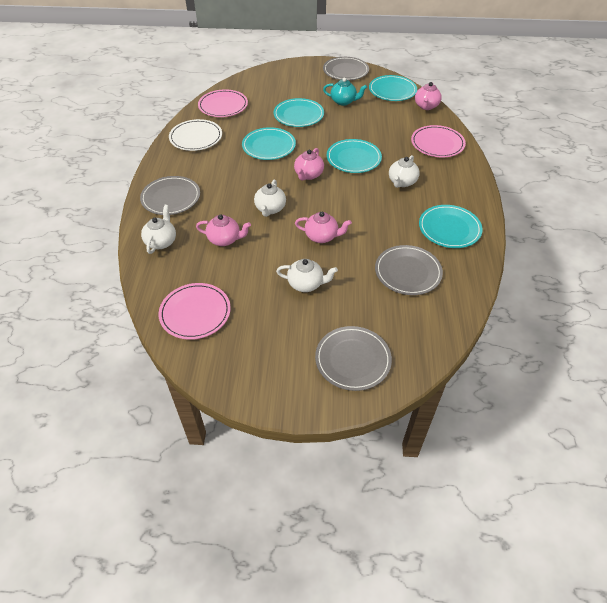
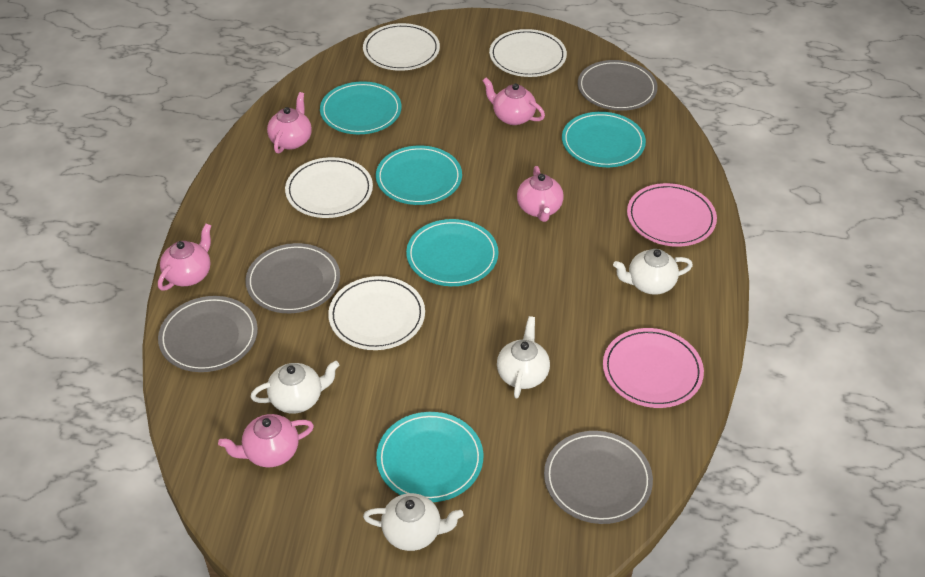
pink plate: 3 -> 2
pink teapot: 4 -> 5
turquoise teapot: 1 -> 0
white plate: 1 -> 4

